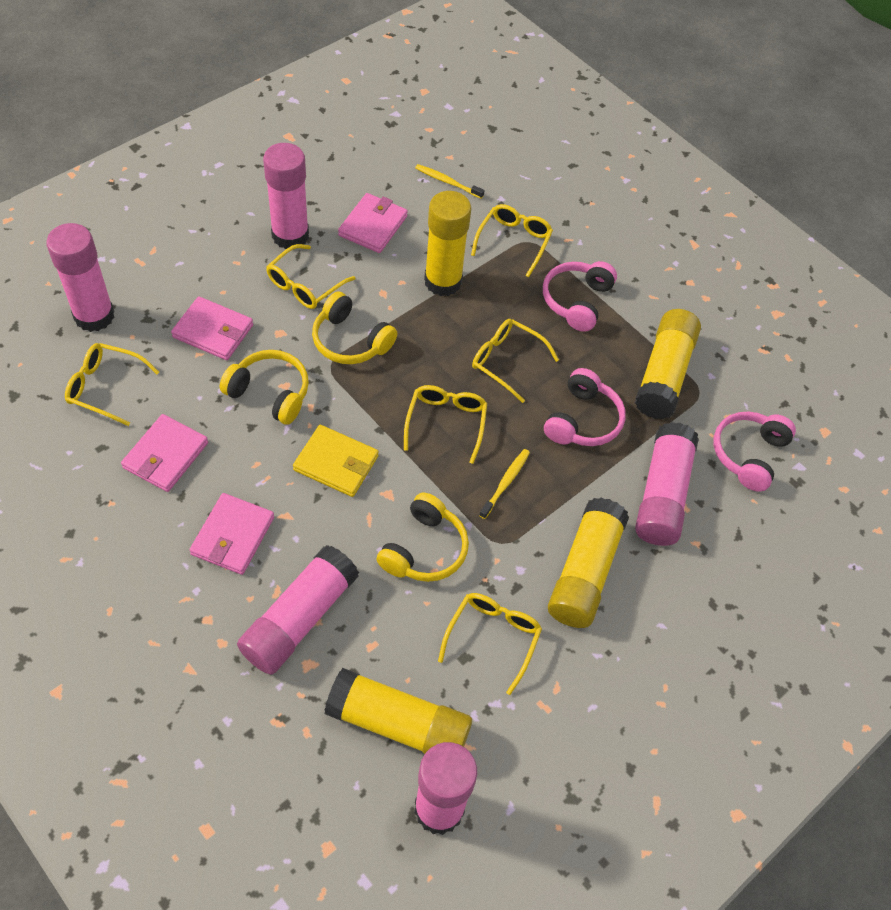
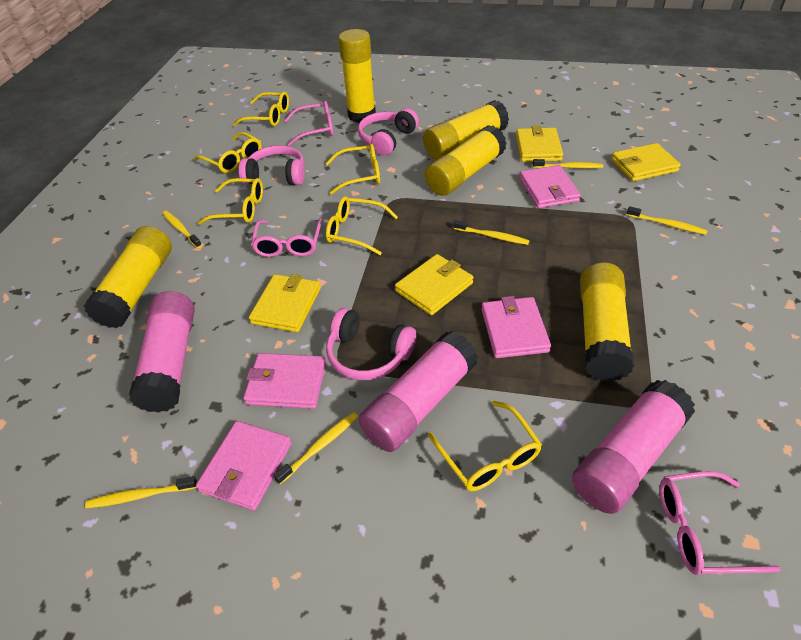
pink glasses: 0 -> 3
pink glue stick: 5 -> 3
yellow glue stick: 4 -> 5
yellow headphones: 3 -> 0
yellow toothbrush: 2 -> 6
yellow wallet: 1 -> 4

